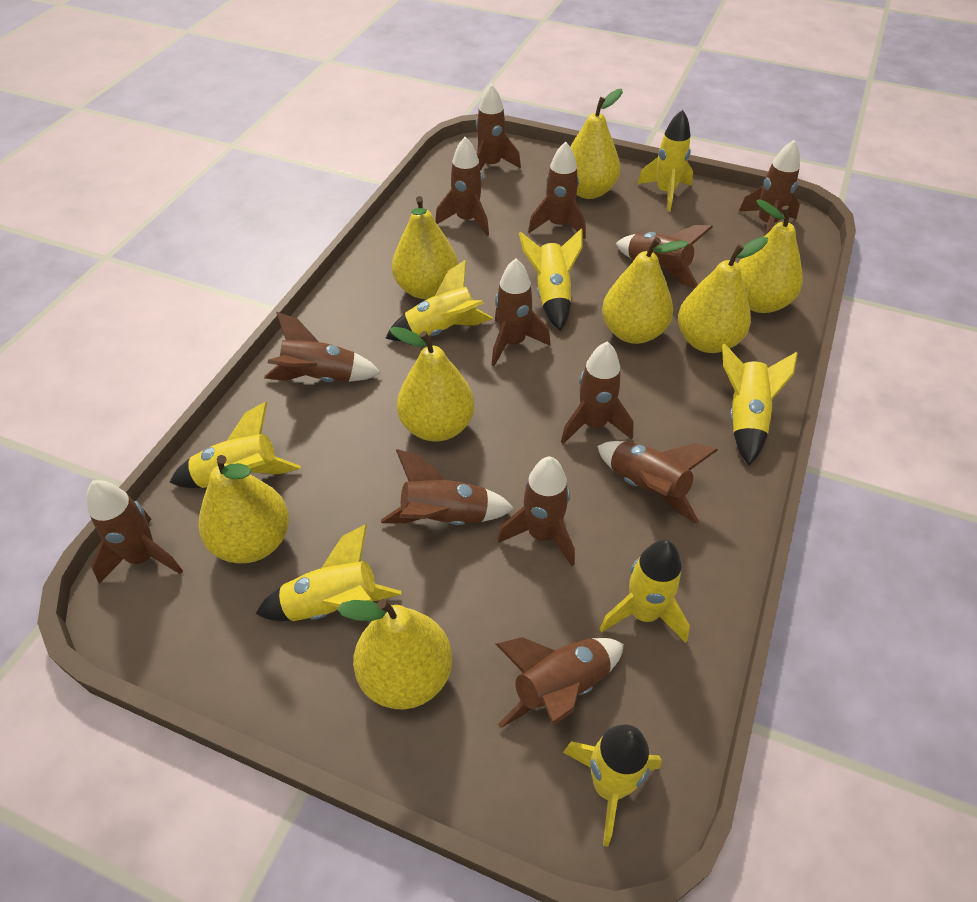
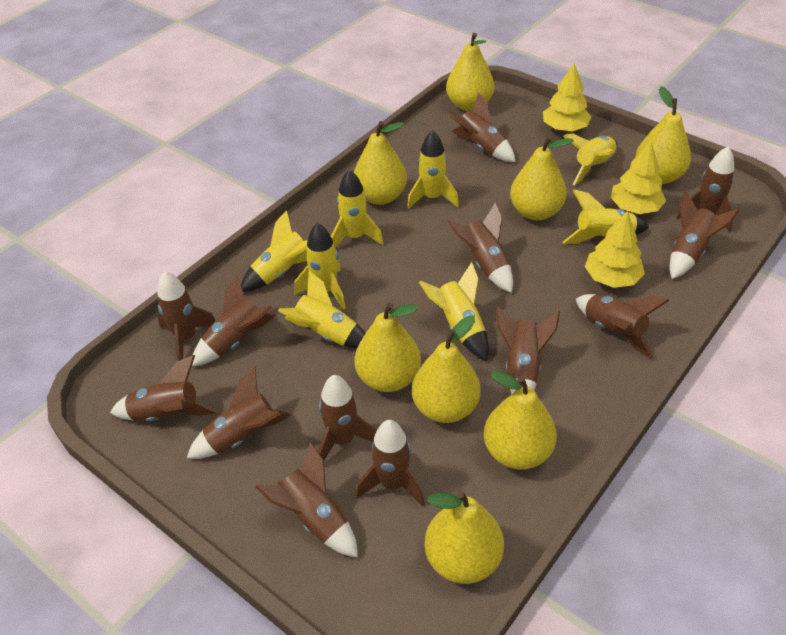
yellow tree: 0 -> 3

